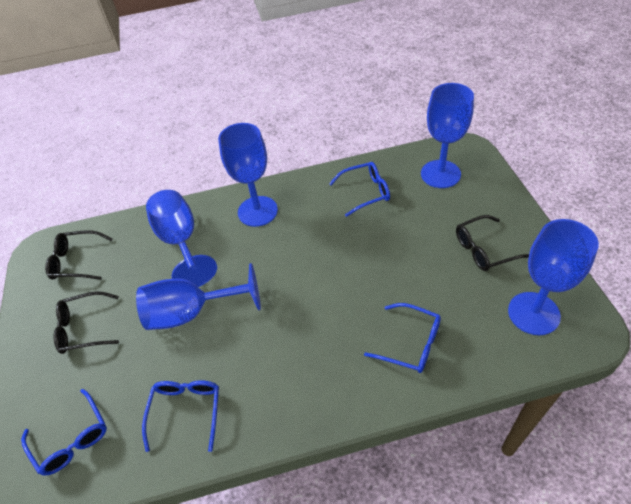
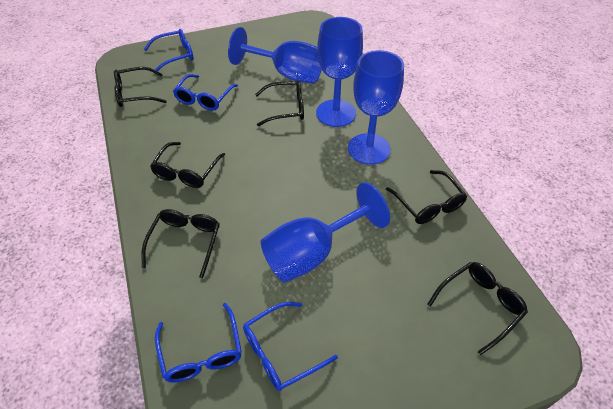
black glasses: 3 -> 6
blue goblet: 5 -> 4

